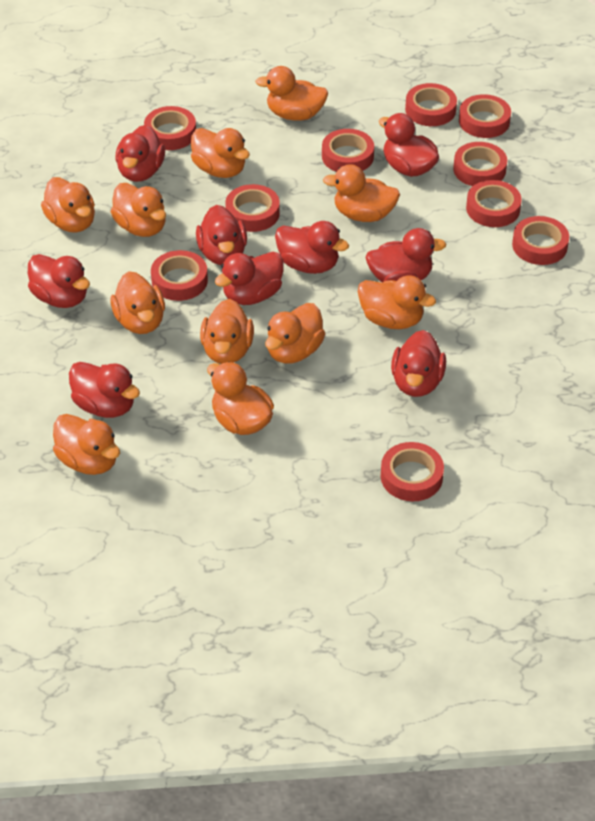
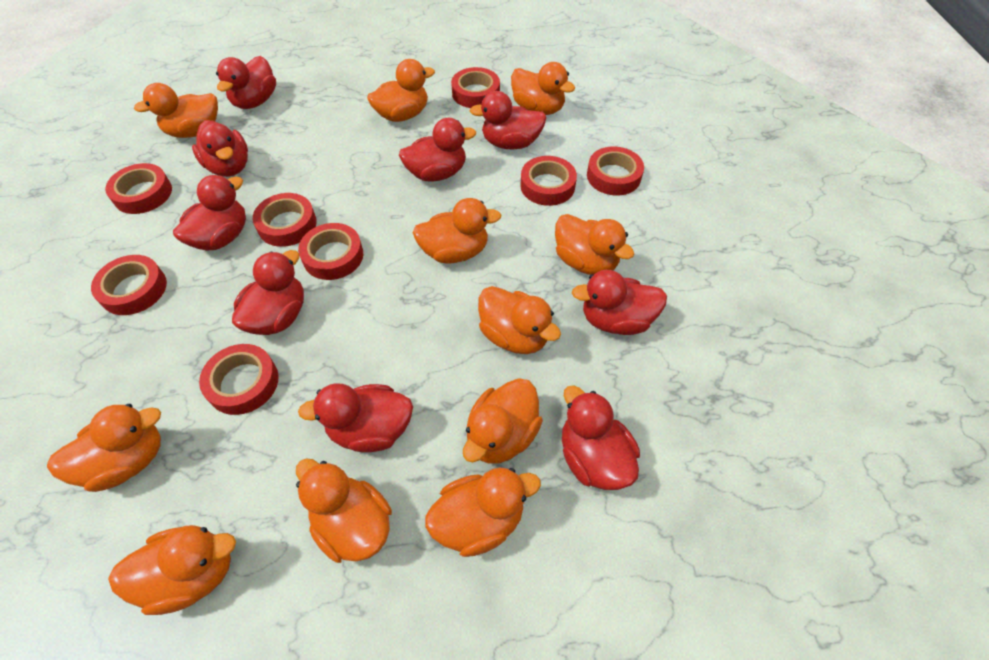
red tape: 10 -> 8

